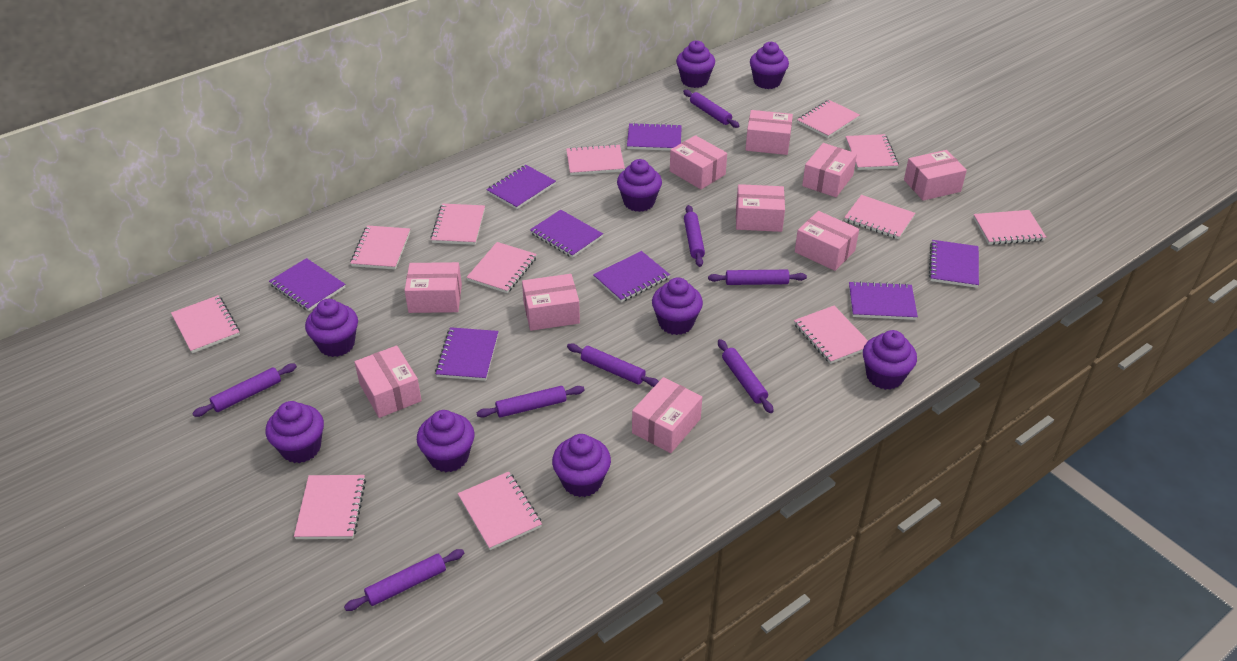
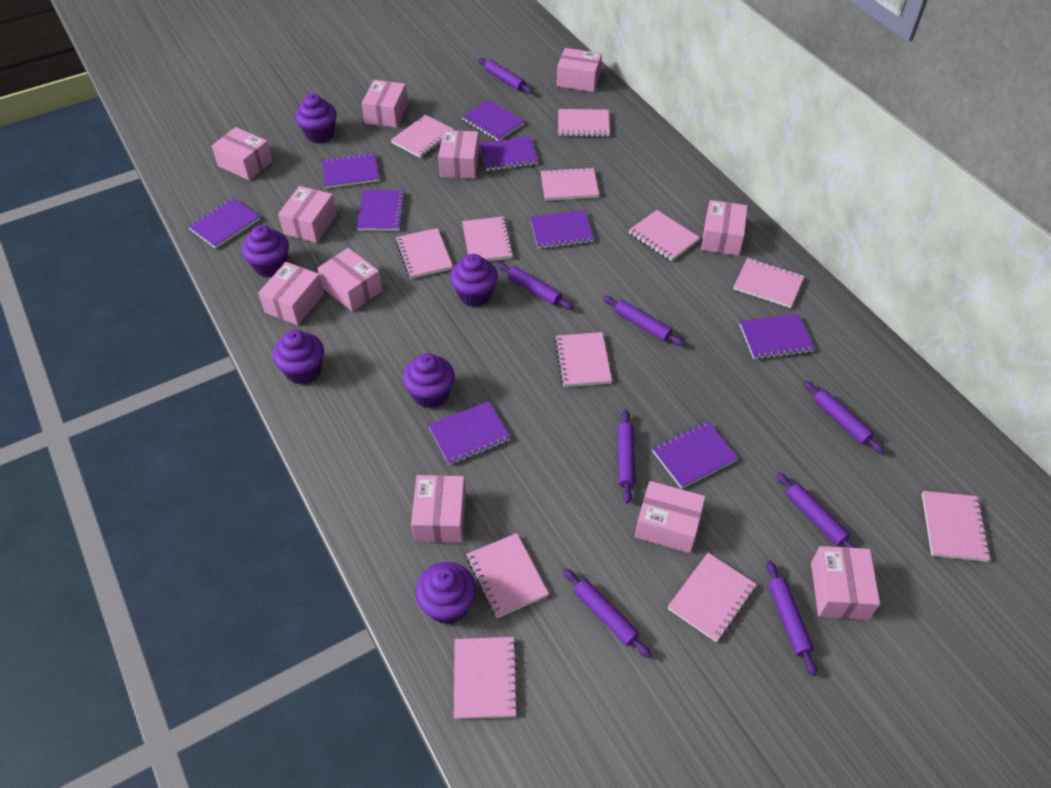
pink box: 10 -> 11
purple cupcake: 9 -> 6
purple notebook: 8 -> 9

